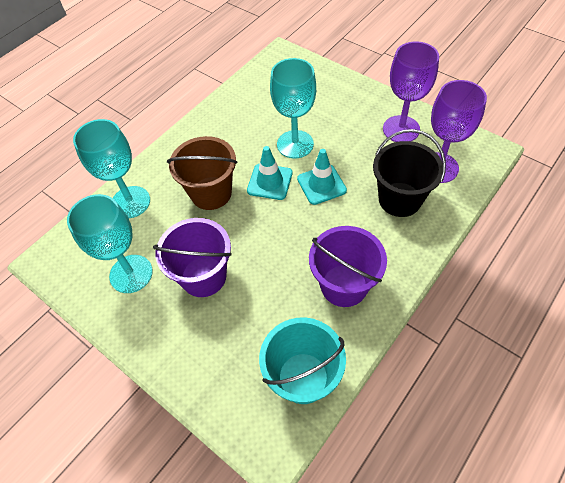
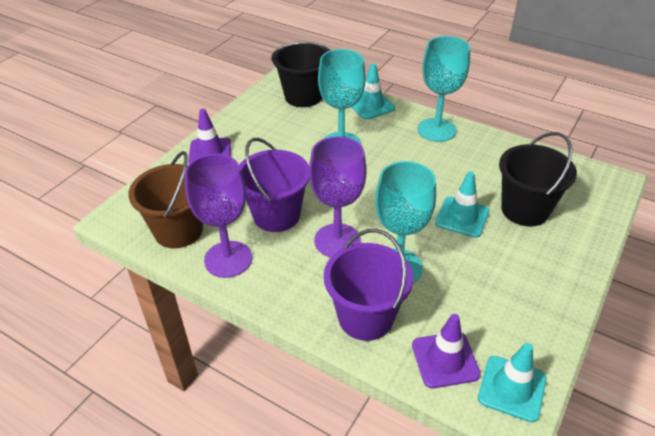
black bucket: 1 -> 2
purple traffic cone: 0 -> 2
turquoise bucket: 1 -> 0
turquoise traffic cone: 2 -> 3

